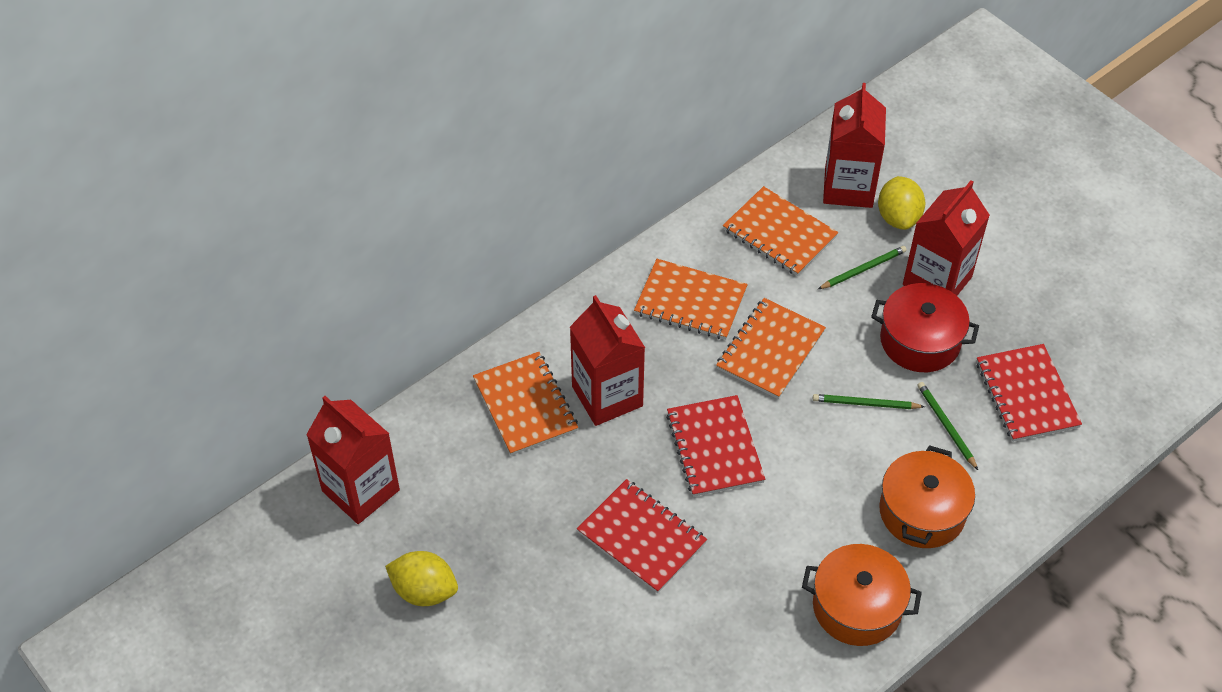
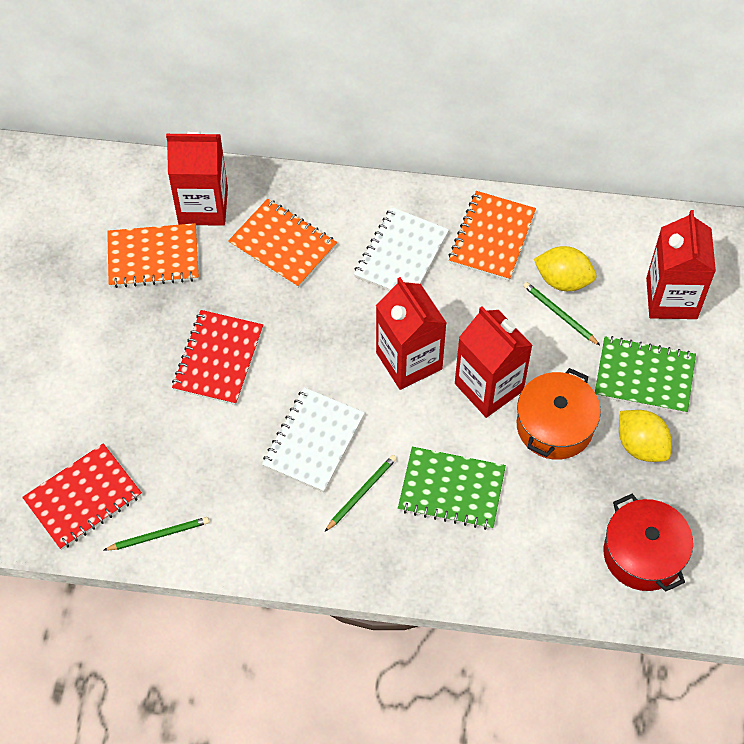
green notebook: 0 -> 2
orange notebook: 4 -> 3
orange pot: 2 -> 1
red notebook: 3 -> 2
white notebook: 0 -> 2

